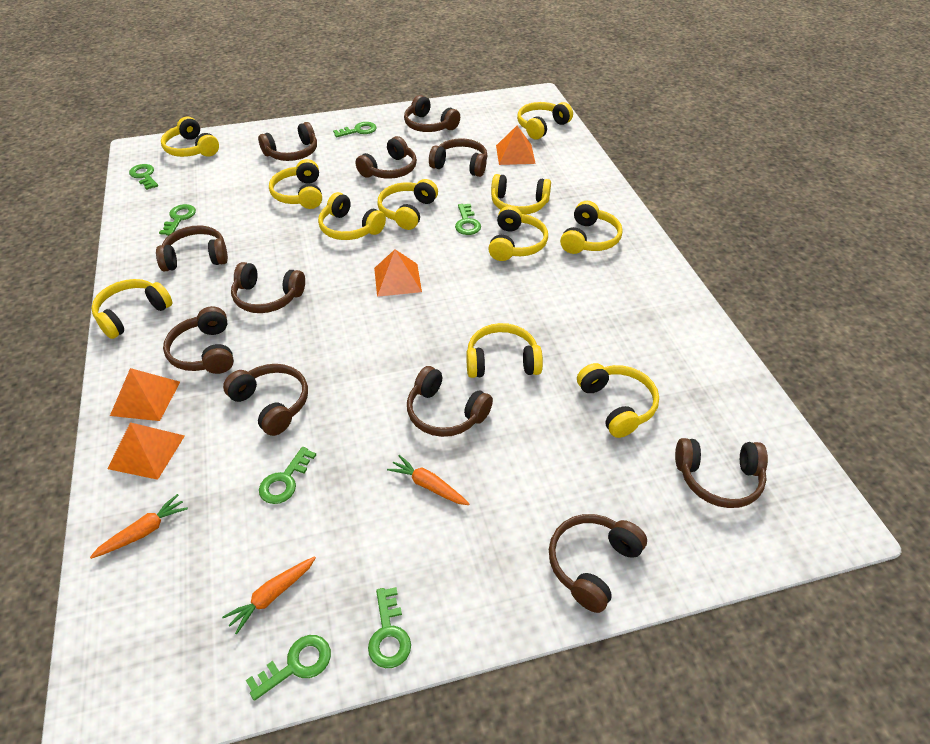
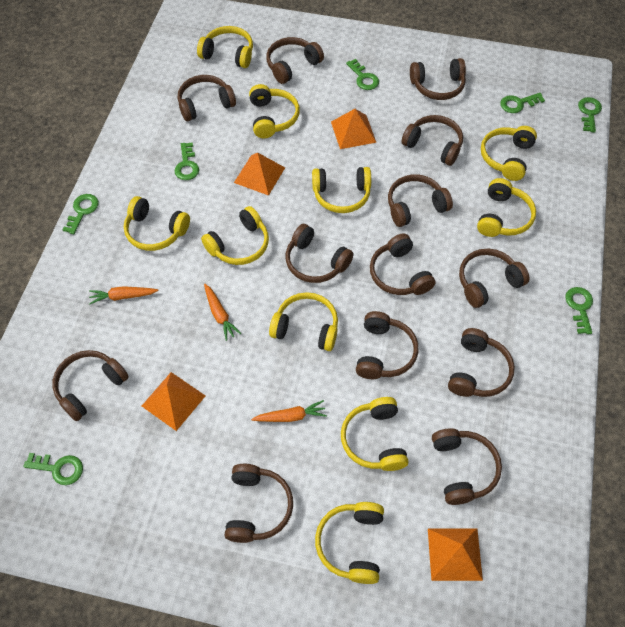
brown headphones: 11 -> 13
yellow headphones: 11 -> 10

